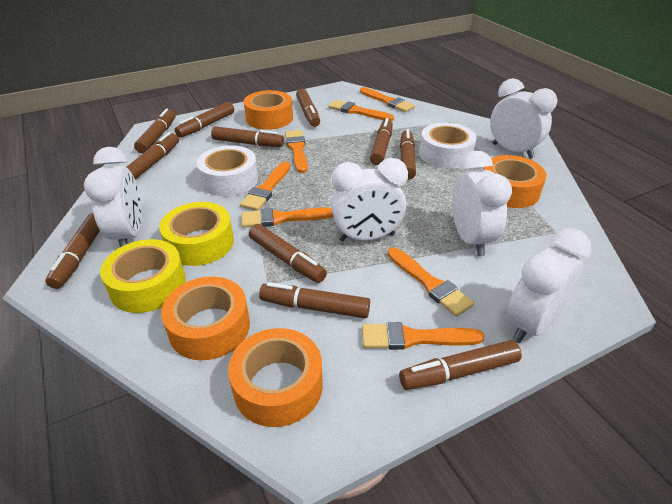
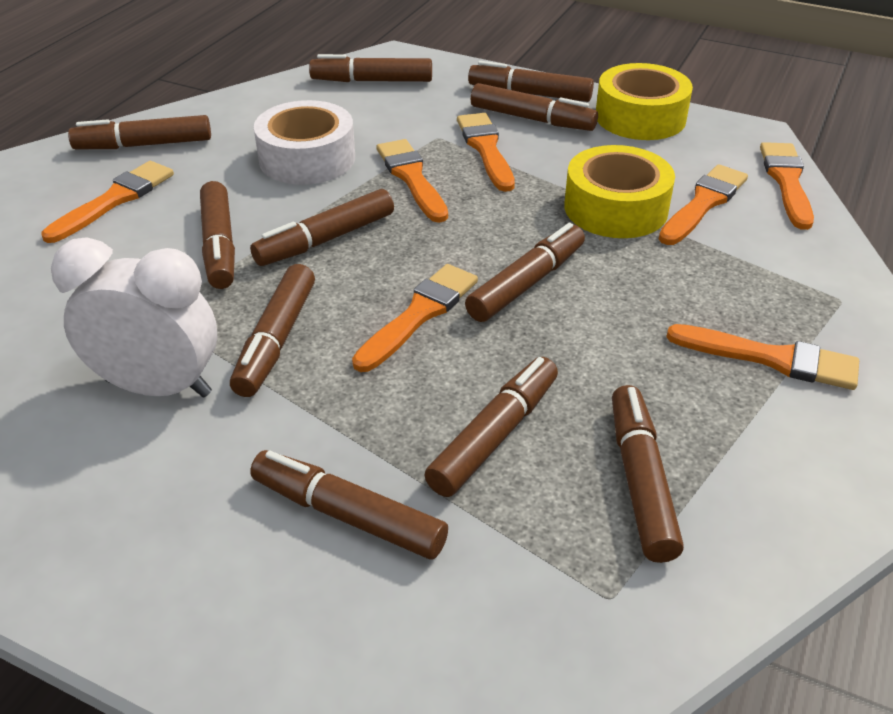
orange tape: 4 -> 0
white clock: 5 -> 1
white tape: 2 -> 1

